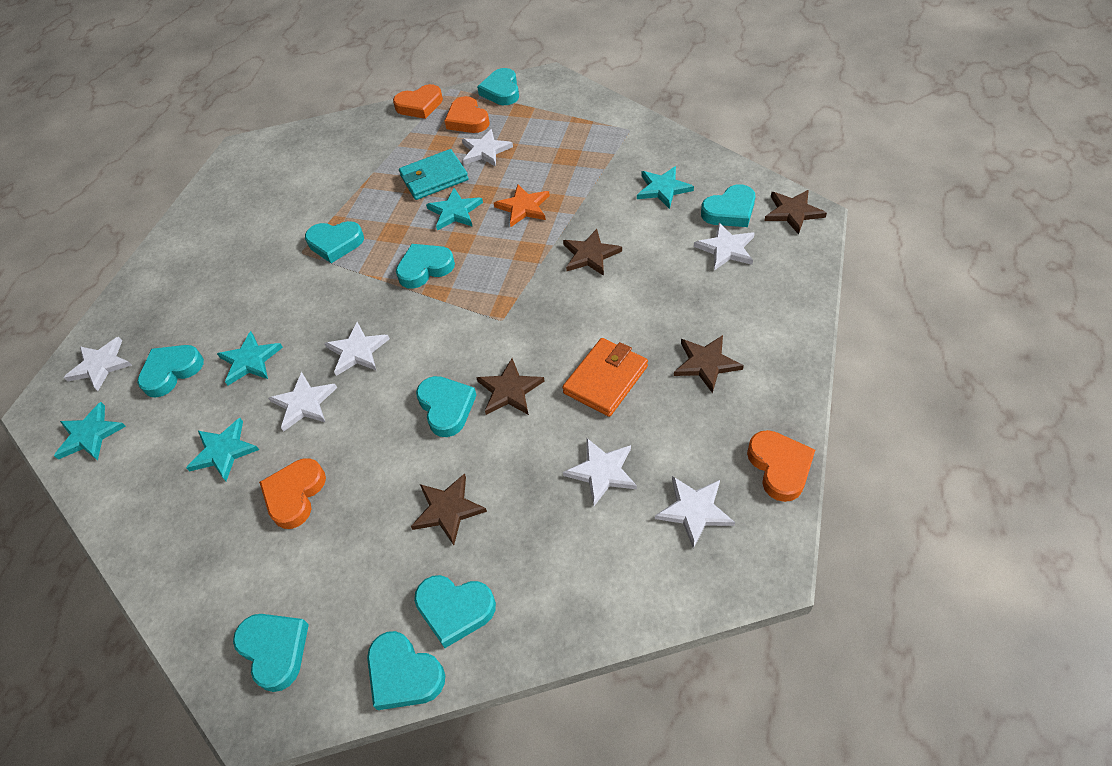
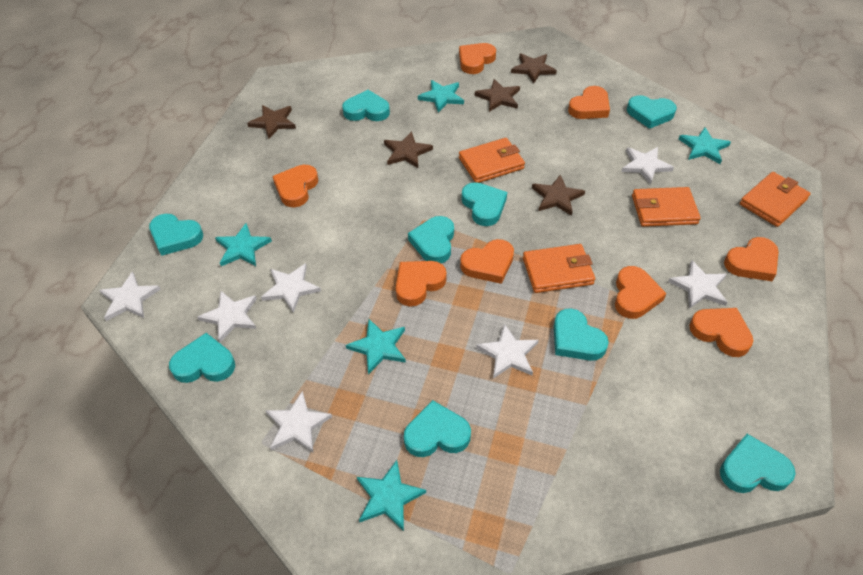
orange heart: 4 -> 8
orange star: 1 -> 0
orange wallet: 1 -> 4
turquoise wallet: 1 -> 0

